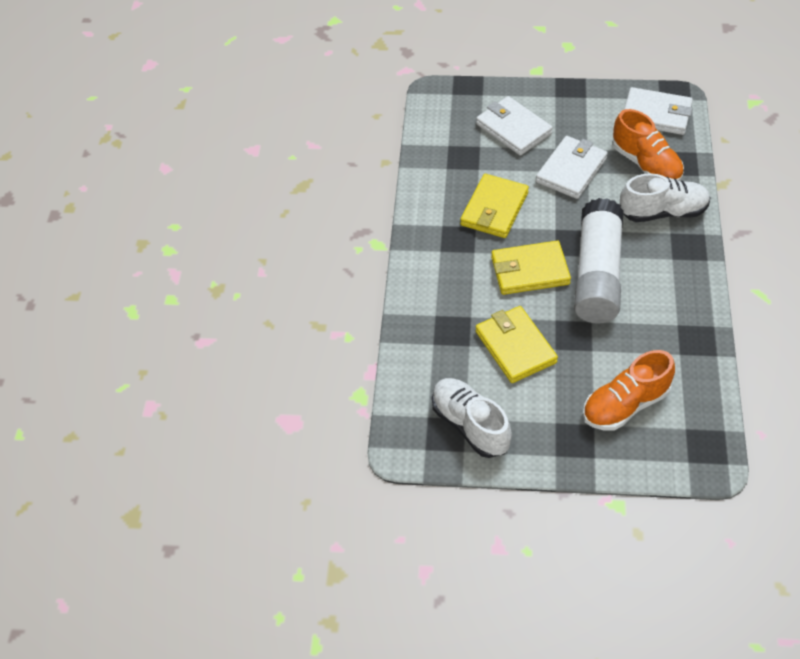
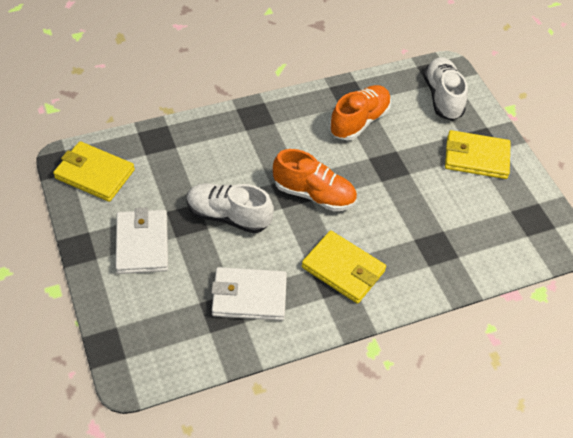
white glue stick: 1 -> 0
white wallet: 3 -> 2

